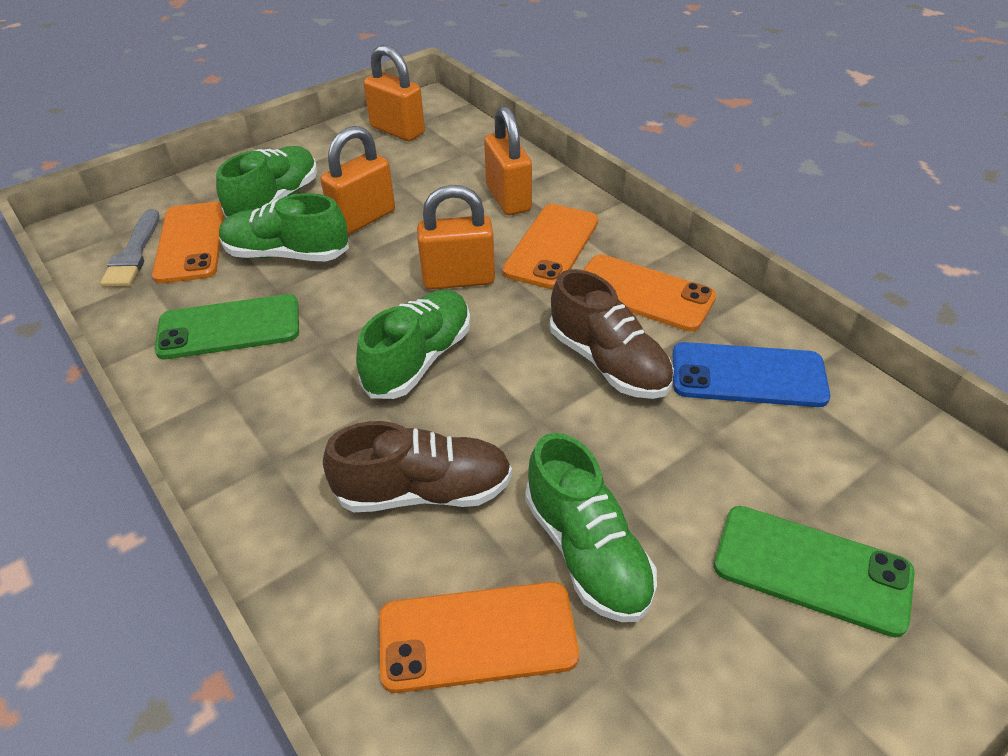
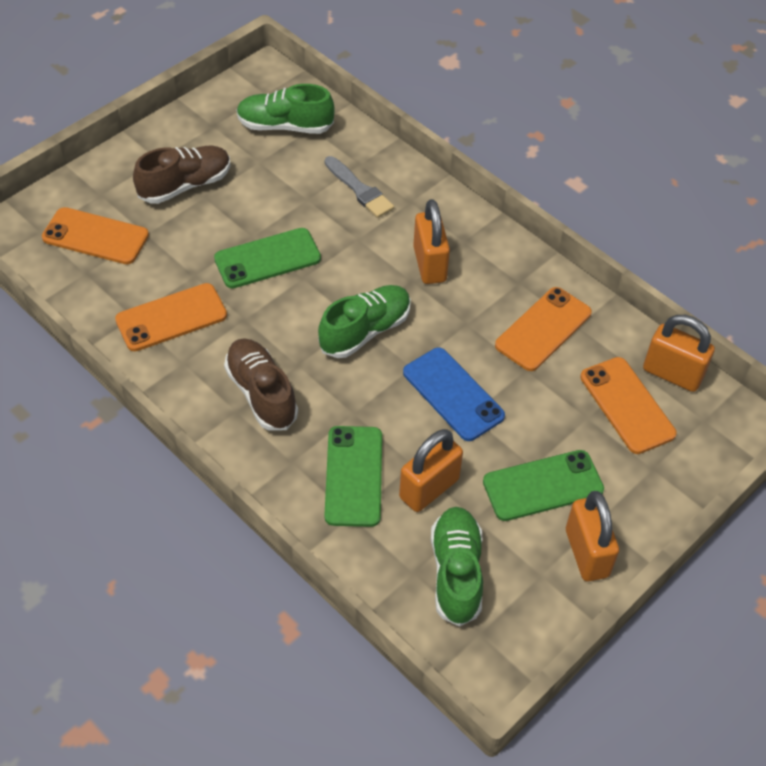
green phone: 2 -> 3
green shoe: 4 -> 3

